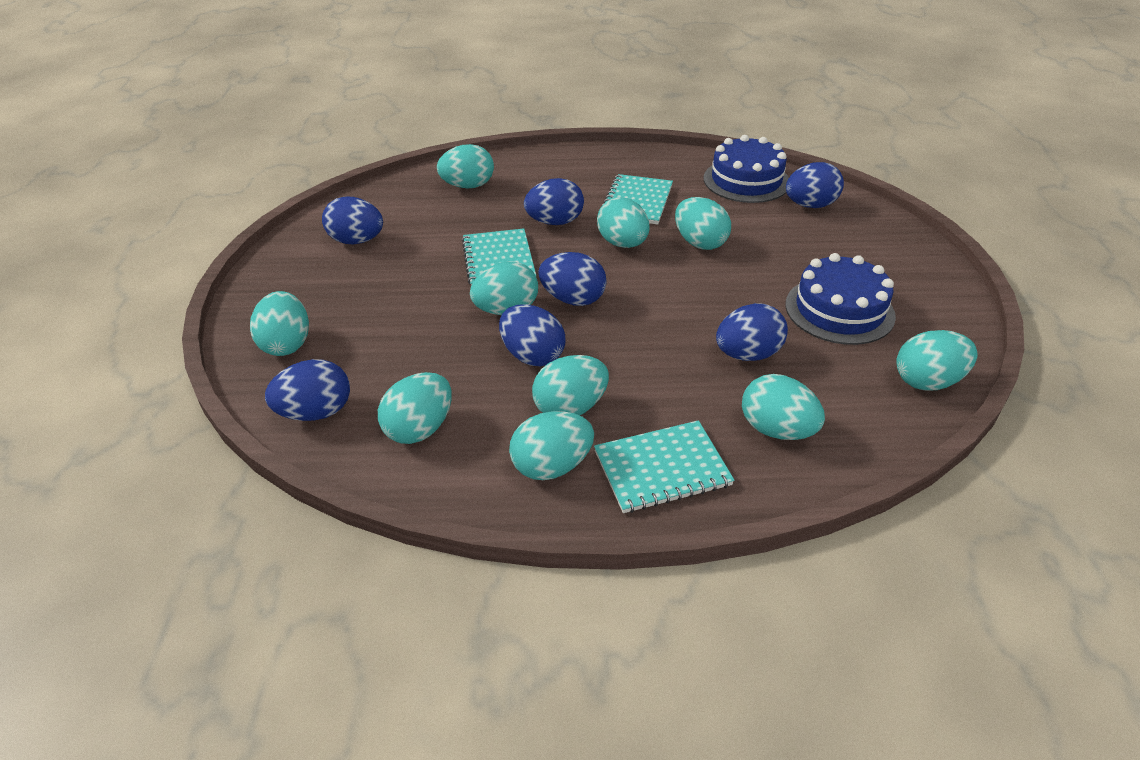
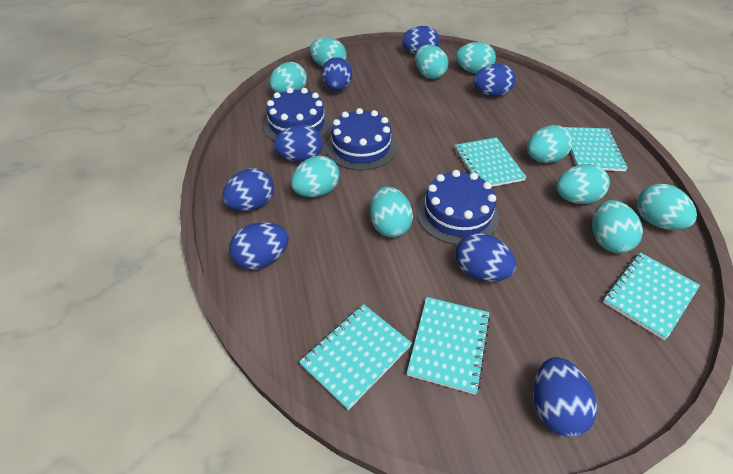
blue cake: 2 -> 3
blue egg: 7 -> 8
turquoise notebook: 3 -> 5

